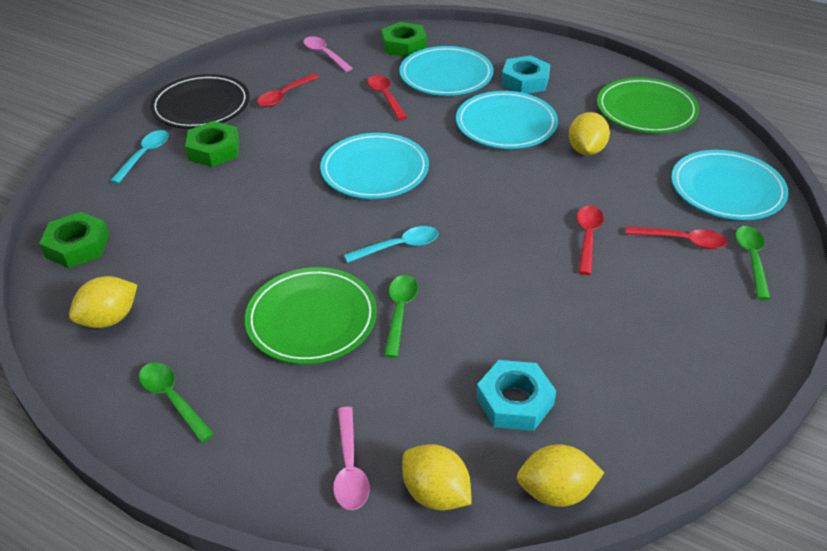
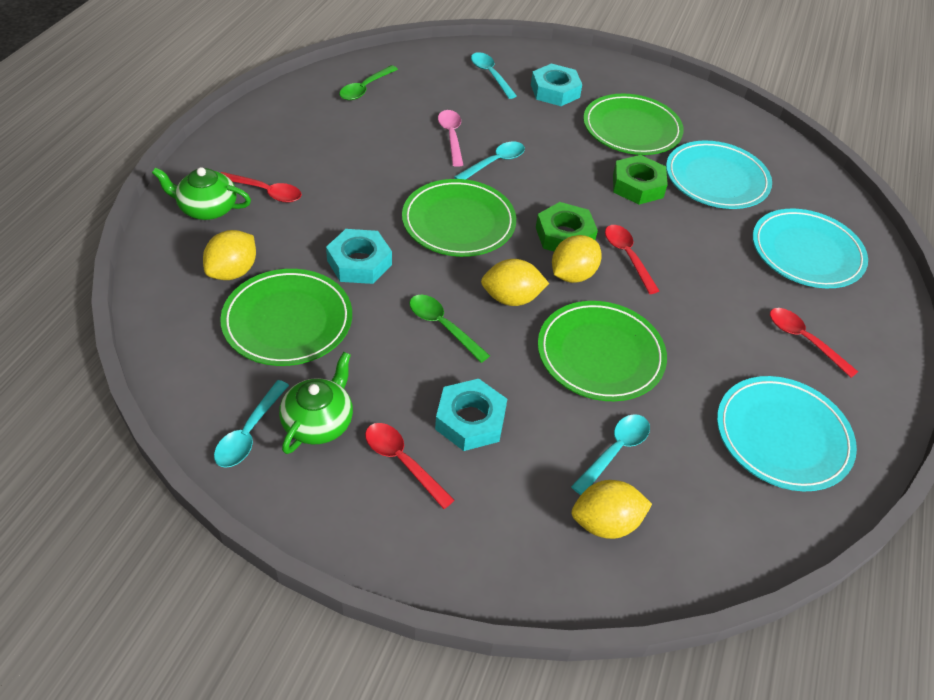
black plate: 1 -> 0
green nut: 3 -> 2
green plate: 2 -> 4
green spoon: 3 -> 2
green teapot: 0 -> 2
pink spoon: 2 -> 1
turquoise nut: 2 -> 3
turquoise plate: 4 -> 3
turquoise spoon: 2 -> 4

